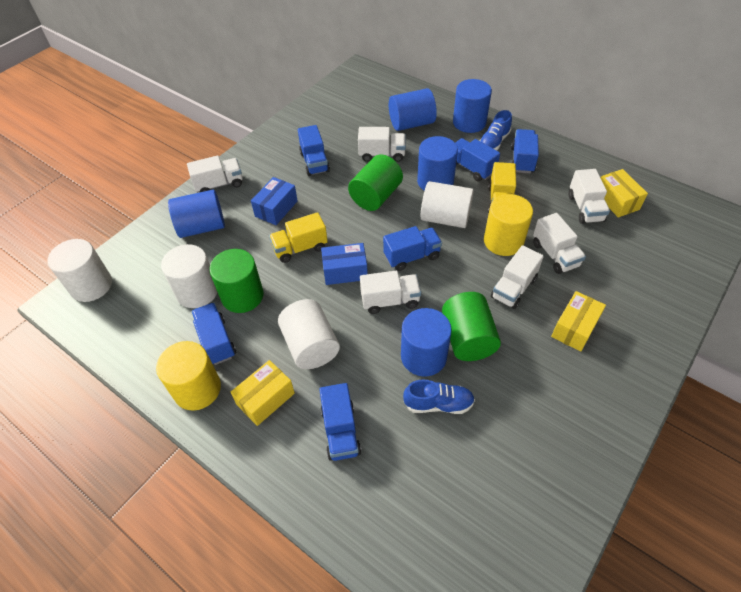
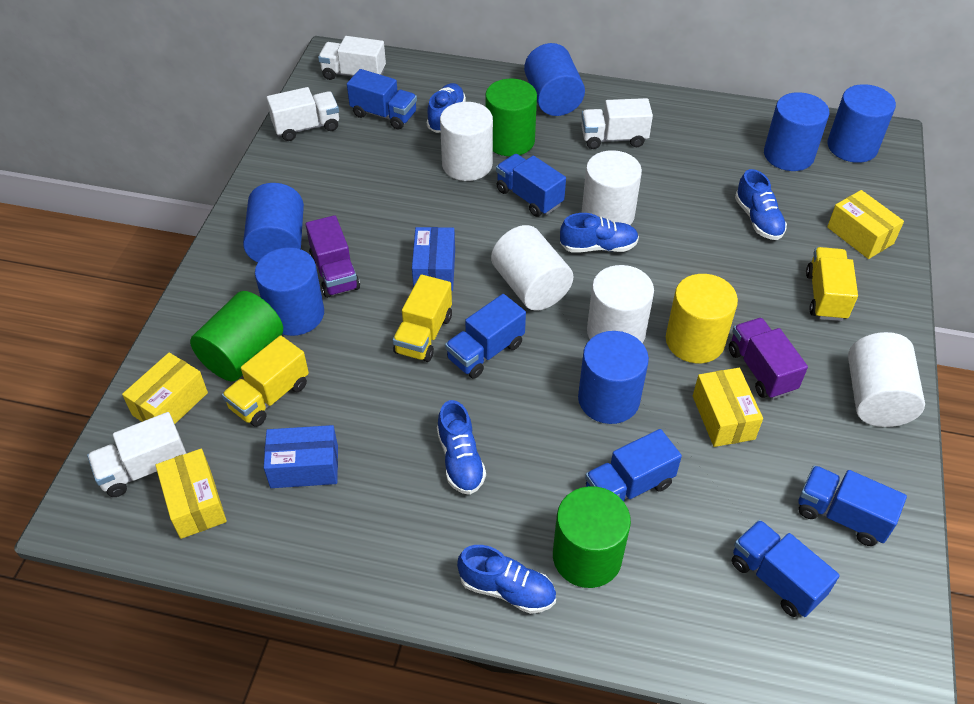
blue cylinder: 5 -> 6
blue shoe: 2 -> 5
purple truck: 0 -> 2
white cylinder: 4 -> 5
white truck: 6 -> 4
yellow box: 3 -> 4
yellow cylinder: 2 -> 1
yellow truck: 2 -> 3

